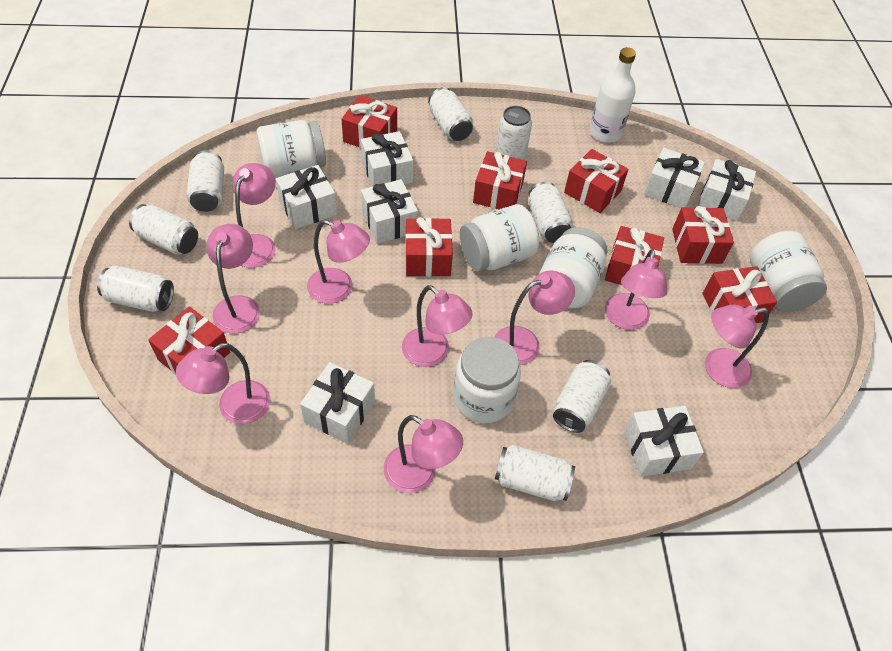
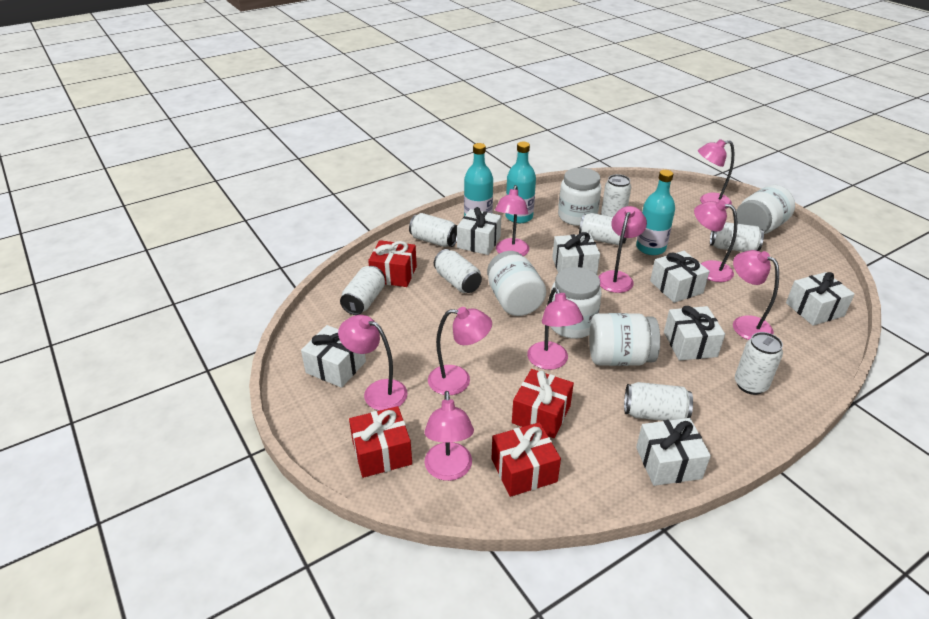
red gift: 8 -> 4
turquoise bottle: 0 -> 3
white bottle: 1 -> 0

